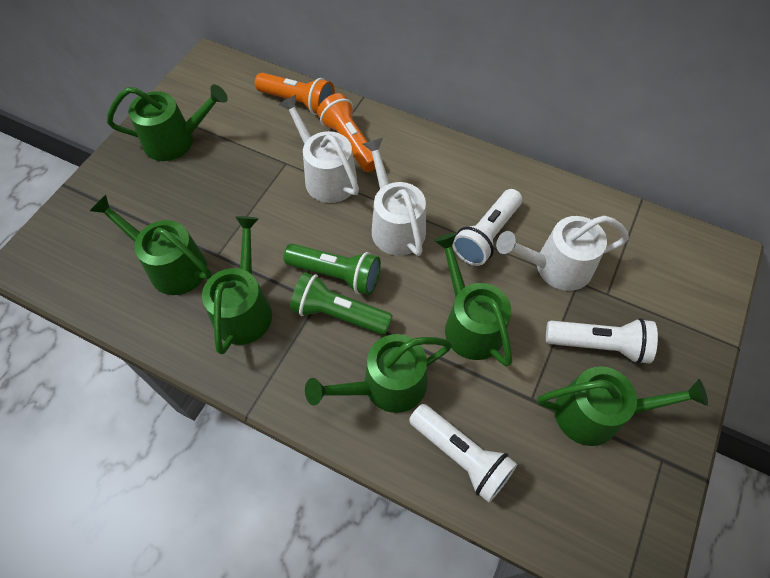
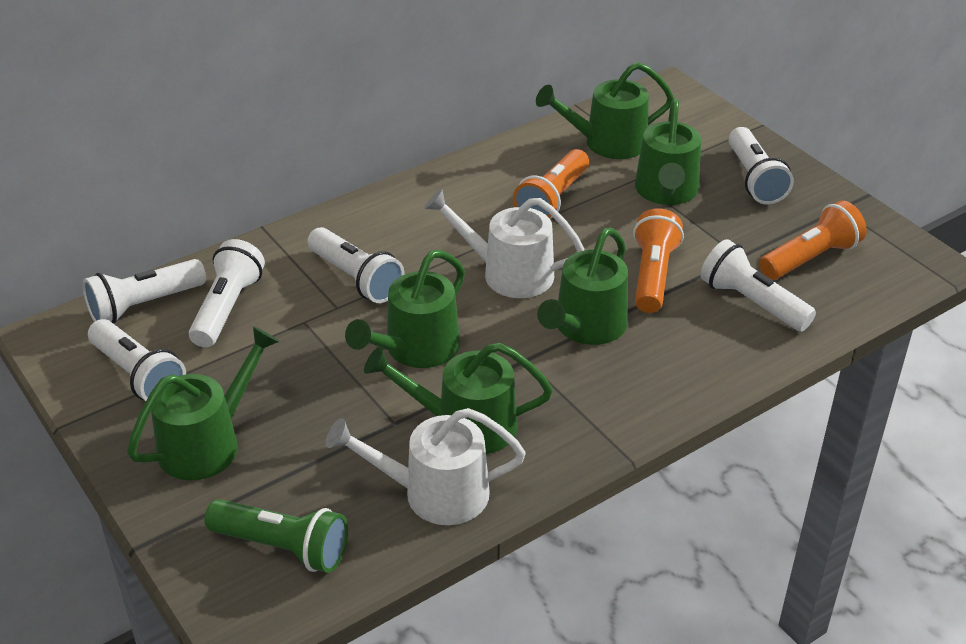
green flashlight: 2 -> 1
orange flashlight: 2 -> 3
white flashlight: 3 -> 6
white watering can: 3 -> 2

